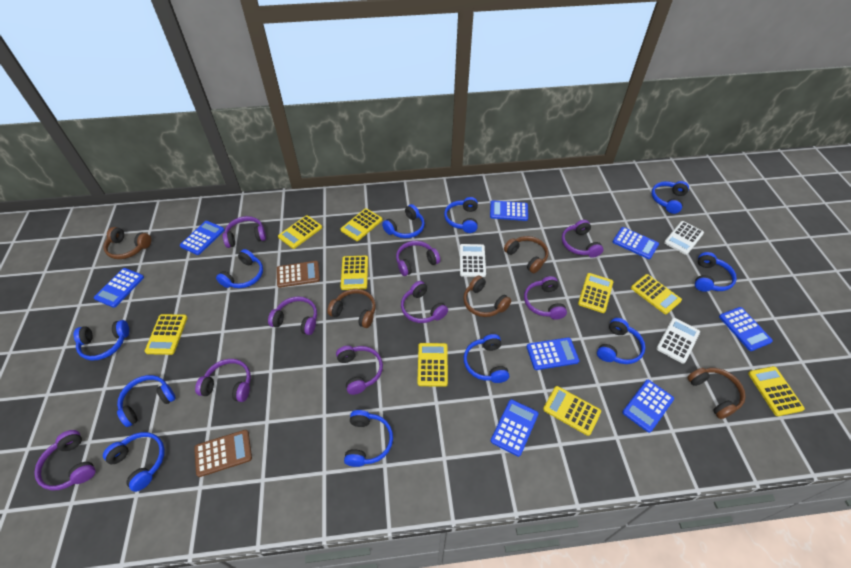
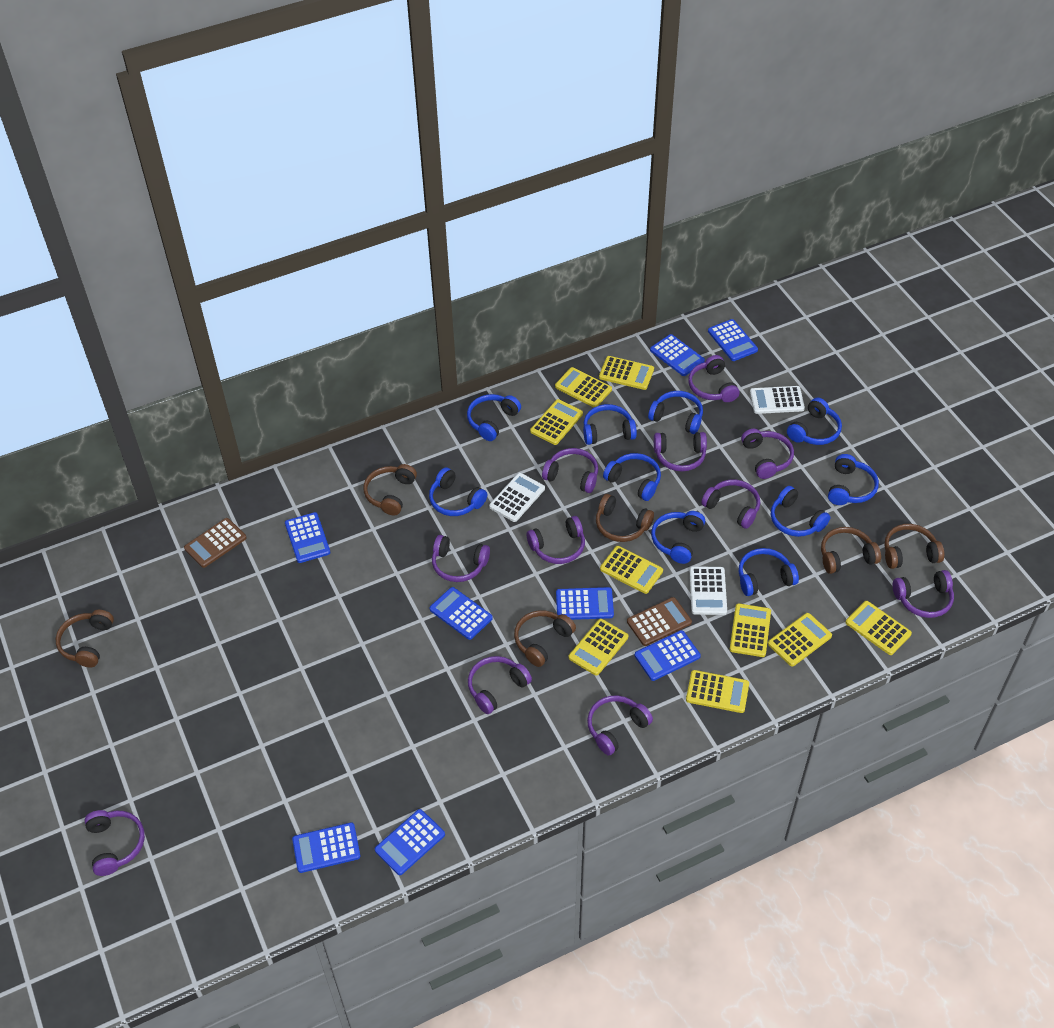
blue headphones: 11 -> 10
brown headphones: 5 -> 6
purple headphones: 9 -> 11

